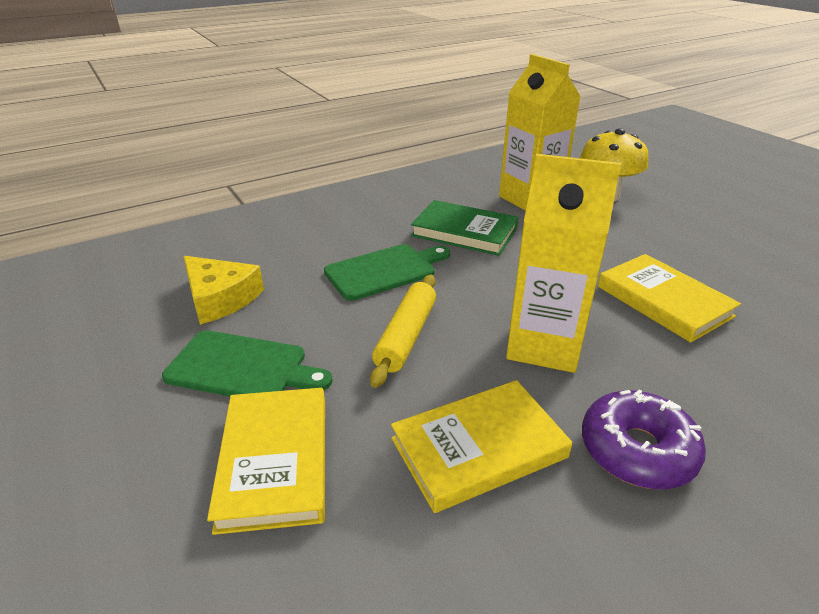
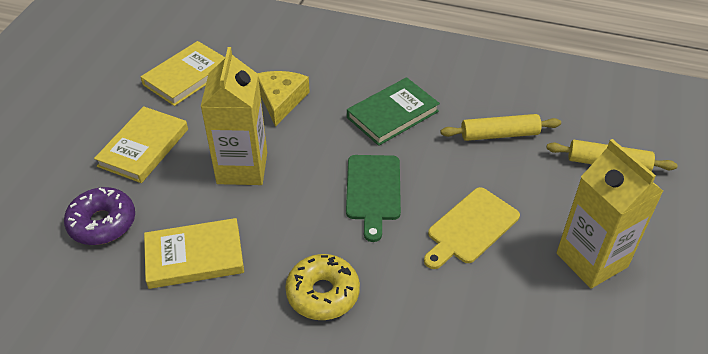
green cutting board: 2 -> 1
yellow cutting board: 0 -> 1
yellow donut: 0 -> 1
yellow mushroom: 1 -> 0
yellow rolling pin: 1 -> 2

